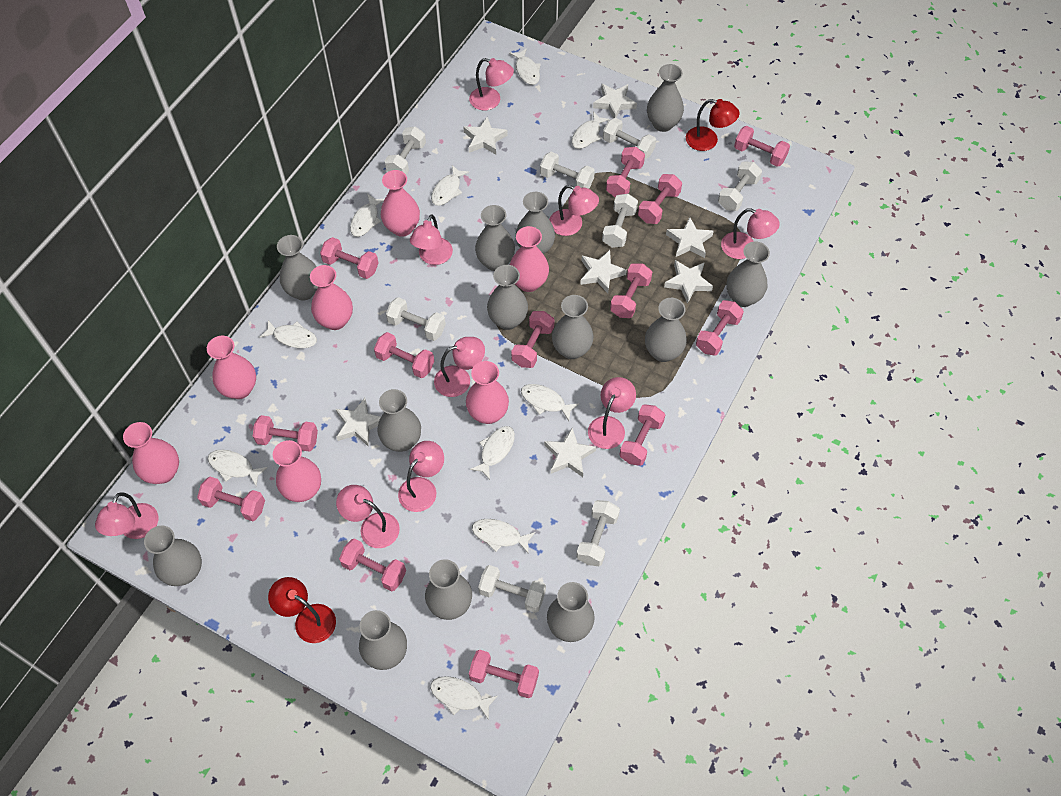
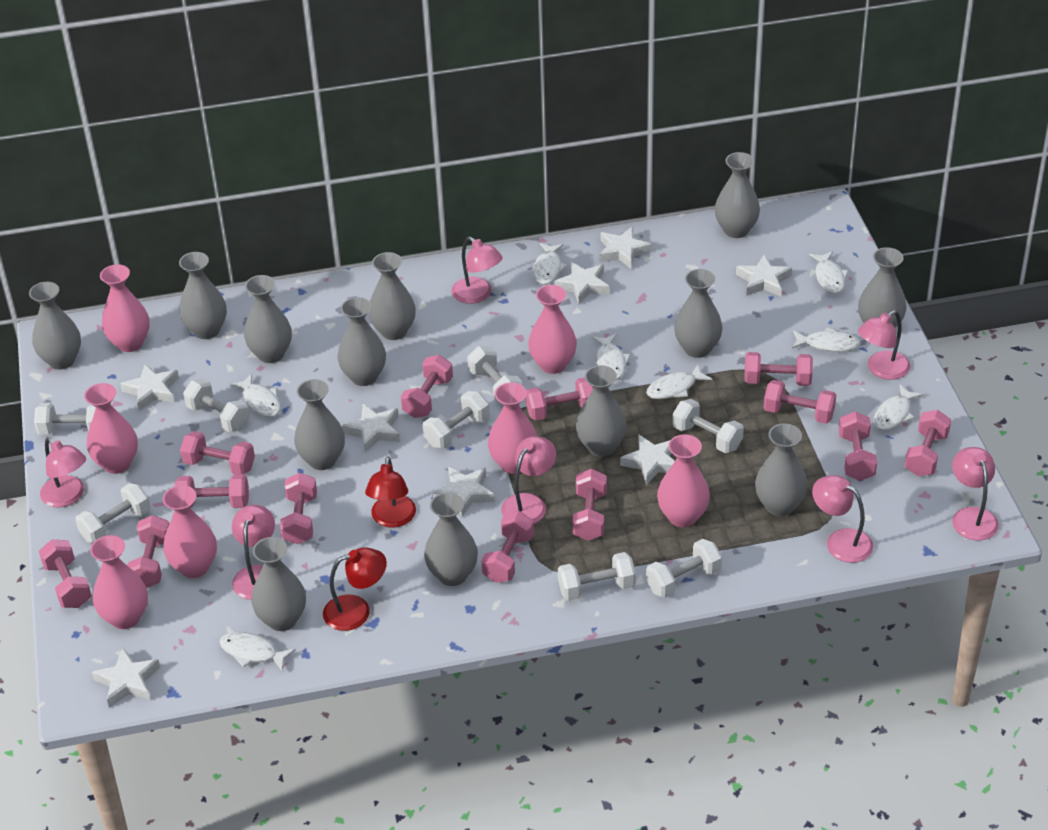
pink lamp: 9 -> 7
white fish: 10 -> 8
white star: 7 -> 8

